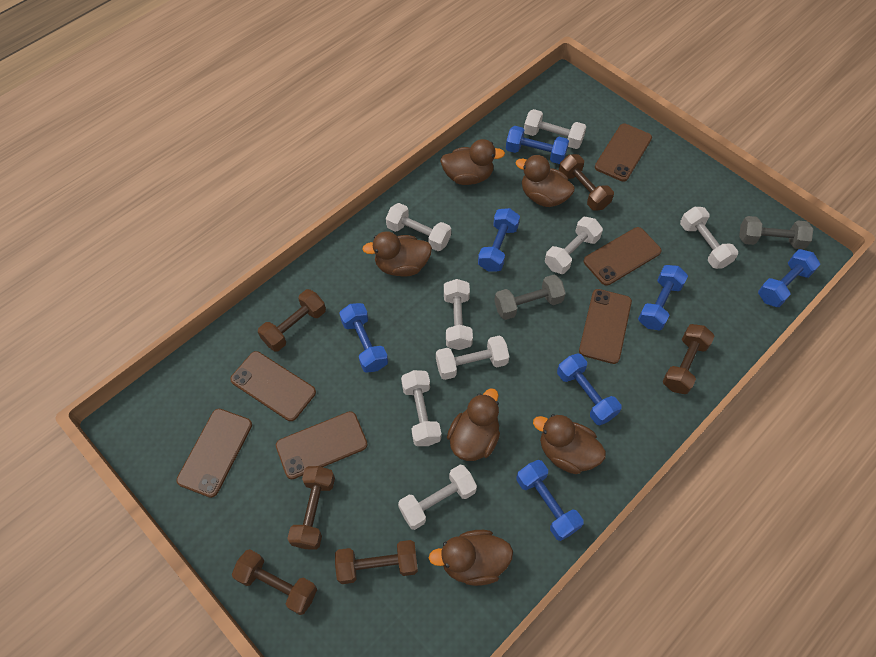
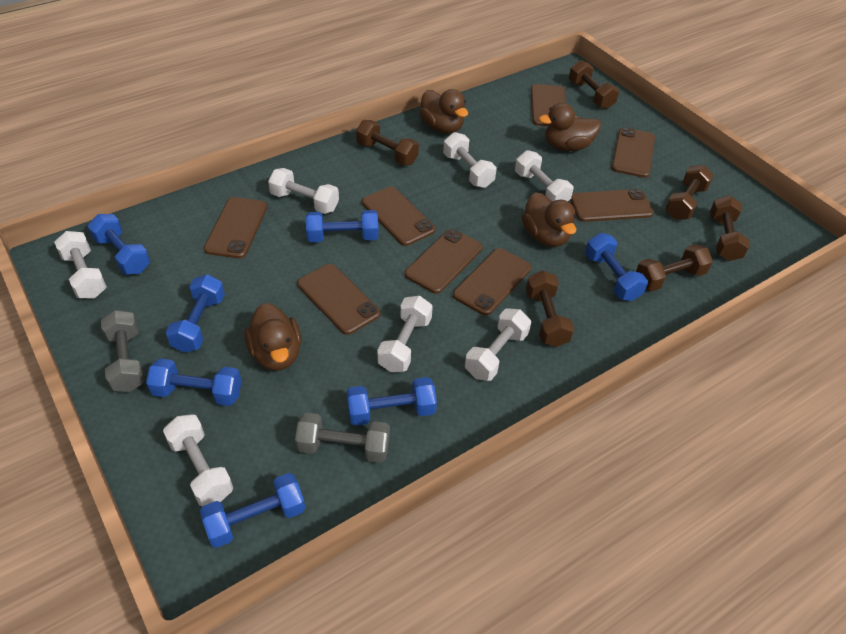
brown duck: 6 -> 4
brown phone: 6 -> 8
white dumbbell: 8 -> 7

